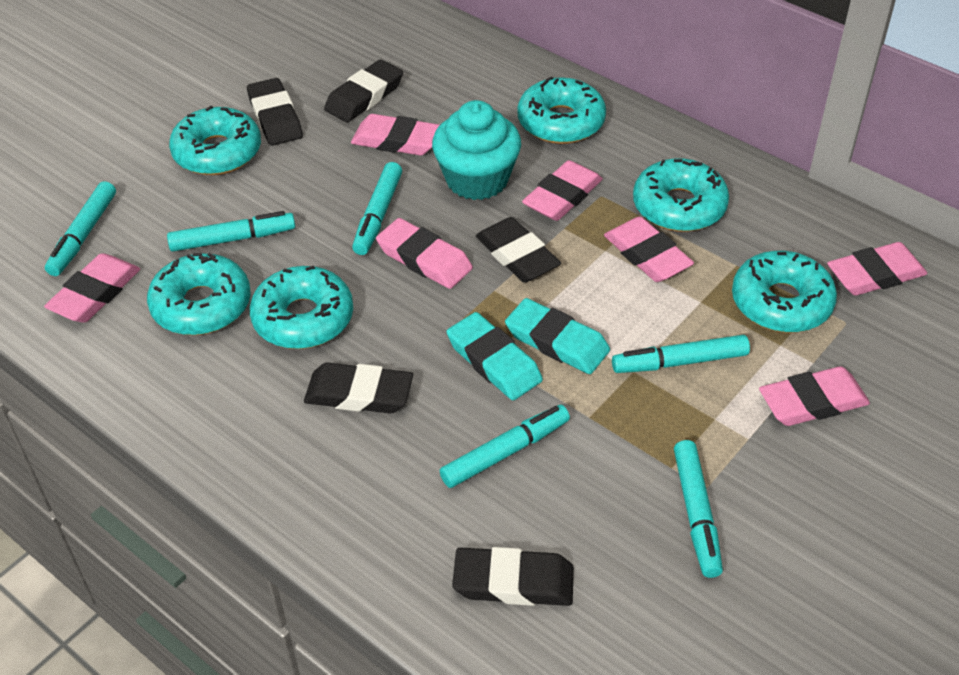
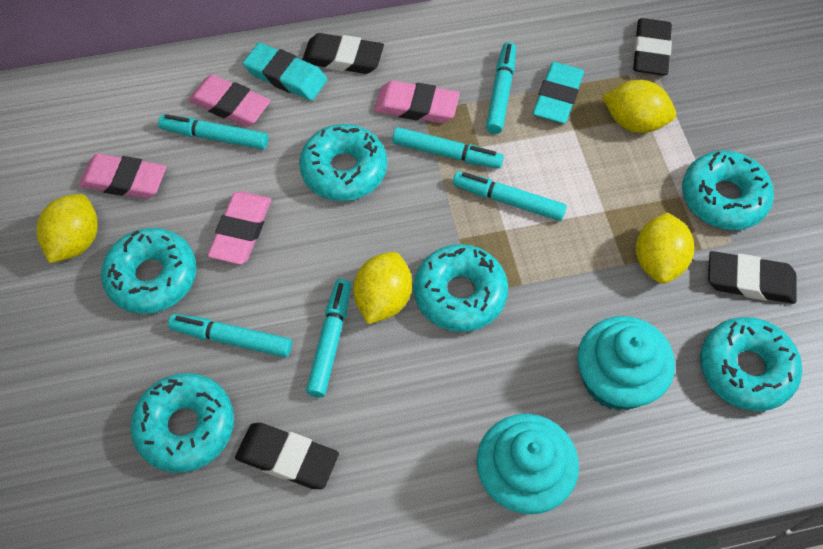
black eraser: 5 -> 4
pink eraser: 7 -> 4
turquoise cupcake: 1 -> 2
yellow lemon: 0 -> 4

